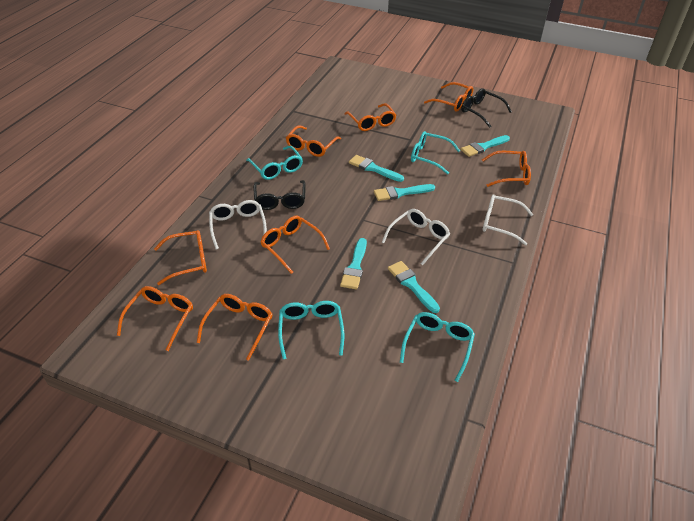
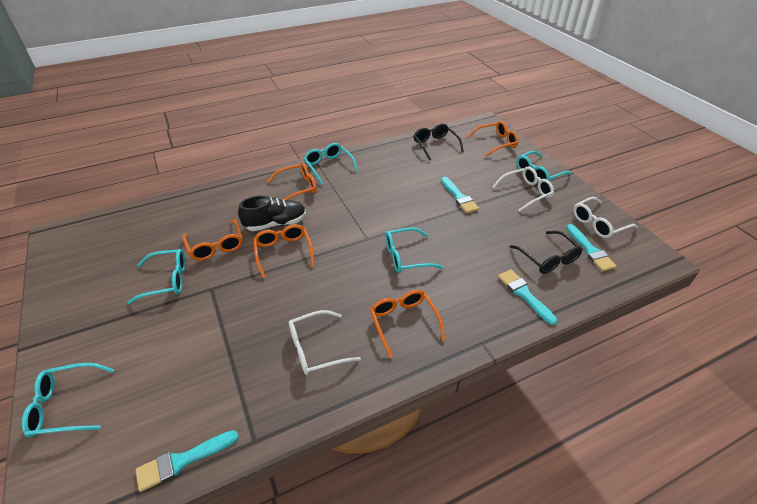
black shoe: 0 -> 1
orange glasses: 8 -> 5
turquoise brush: 5 -> 4
turquoise glasses: 4 -> 5

